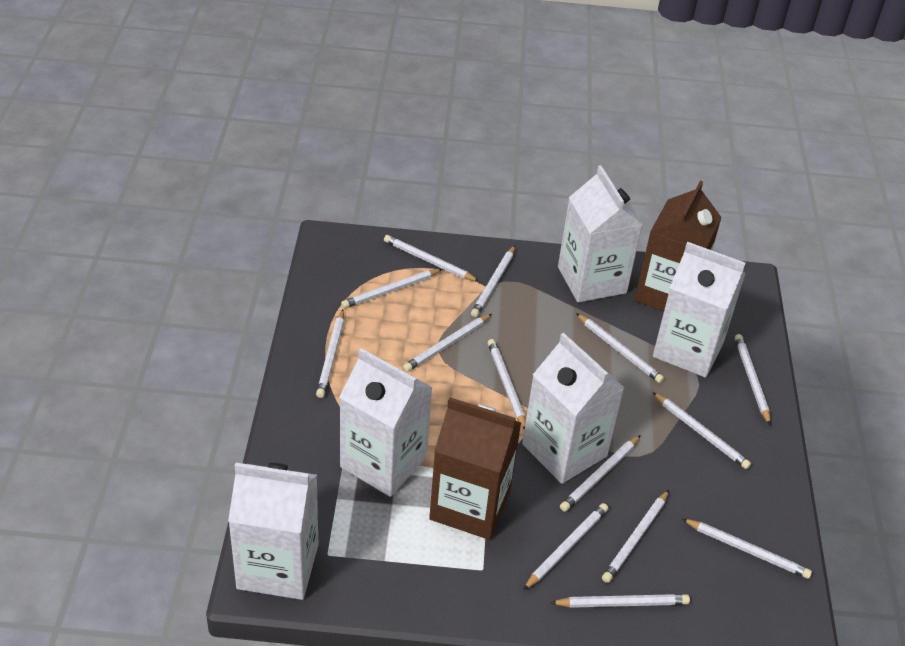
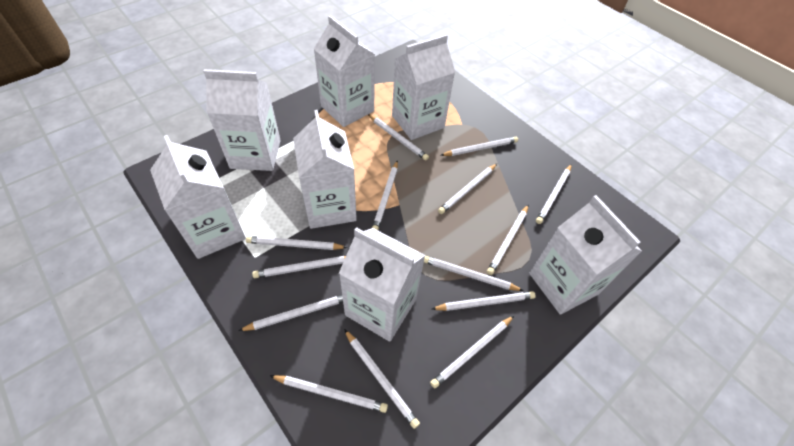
brown carton: 2 -> 0
white carton: 5 -> 7

